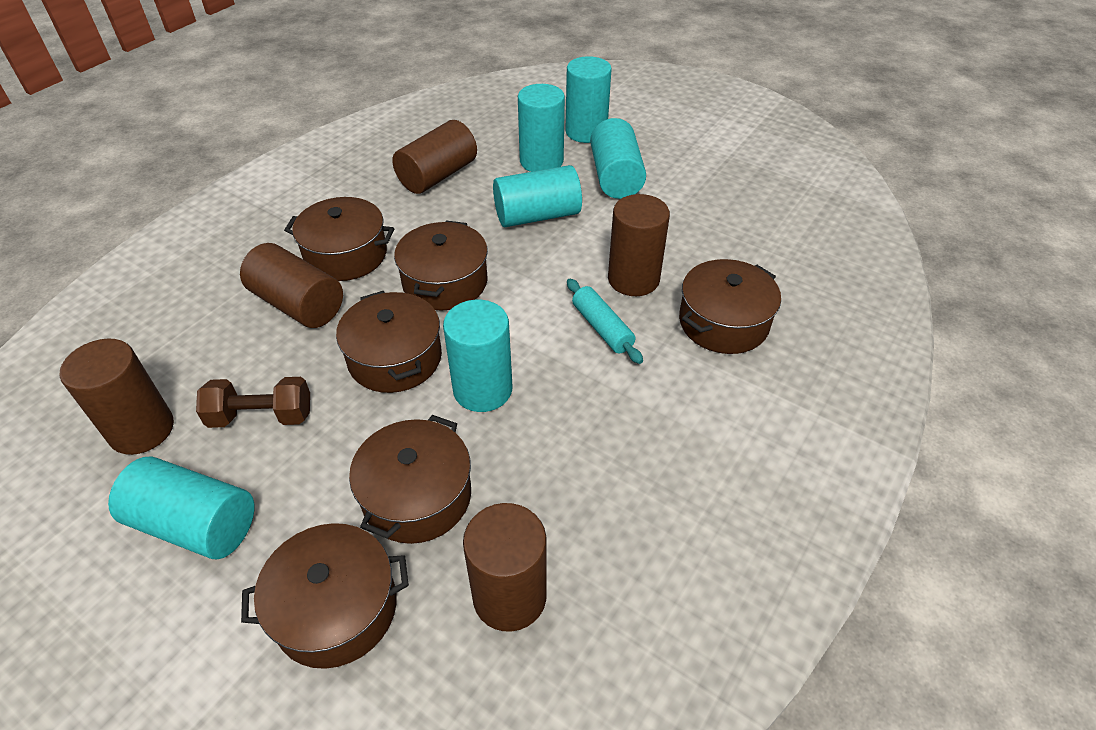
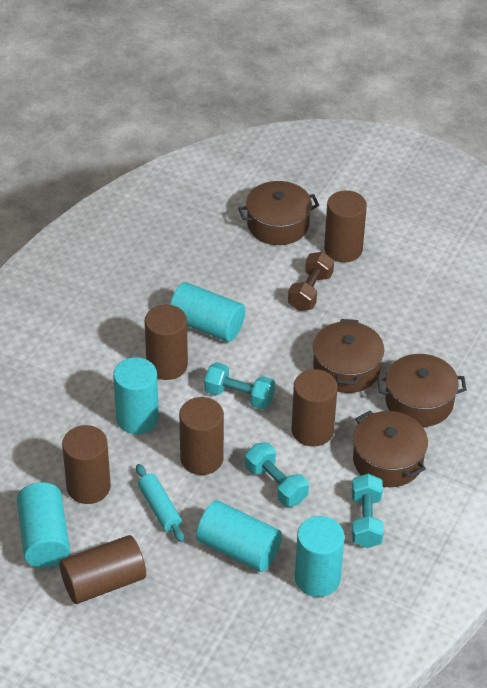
brown cylinder: 5 -> 6
brown pot: 6 -> 4
turquoise cylinder: 6 -> 5
turquoise dumbbell: 0 -> 3

